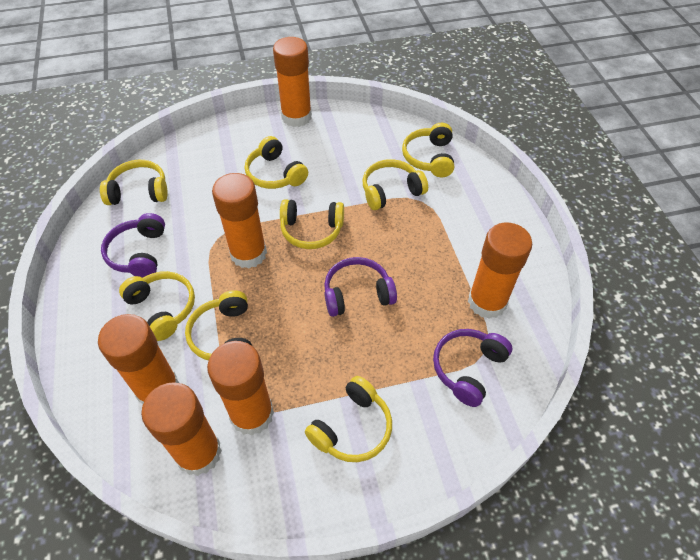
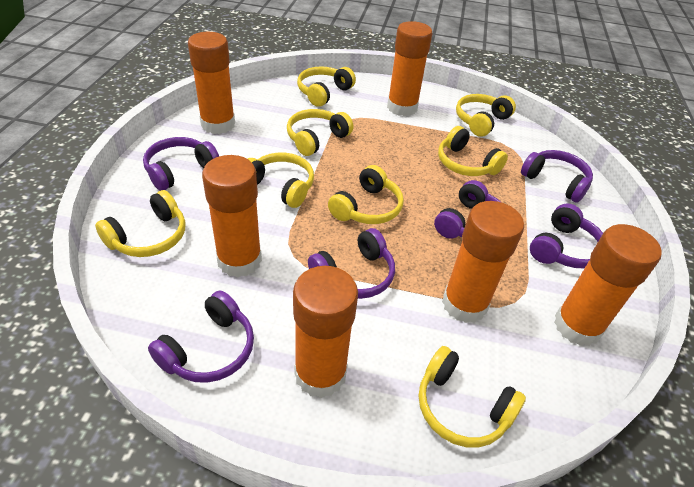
purple headphones: 3 -> 6

